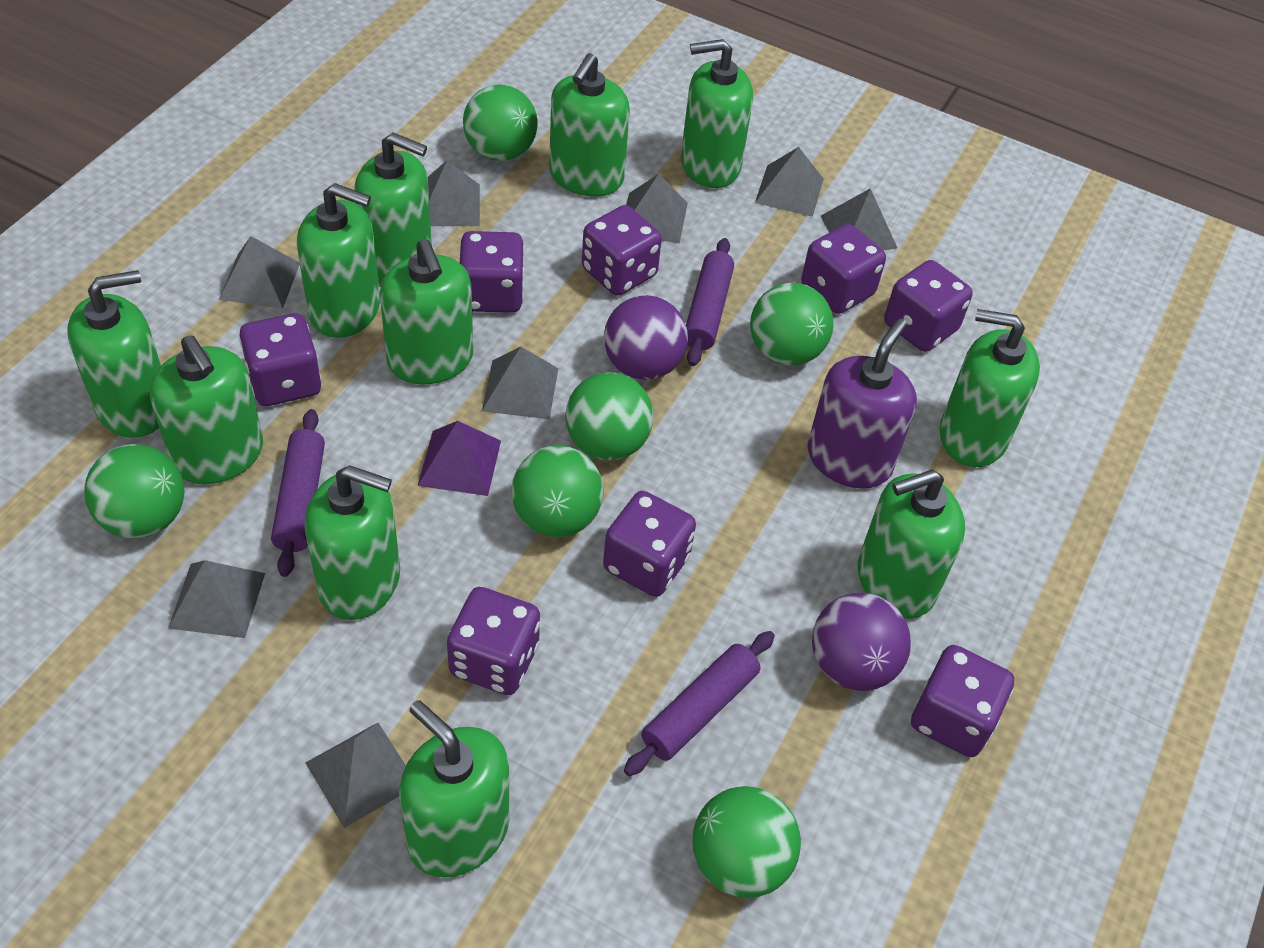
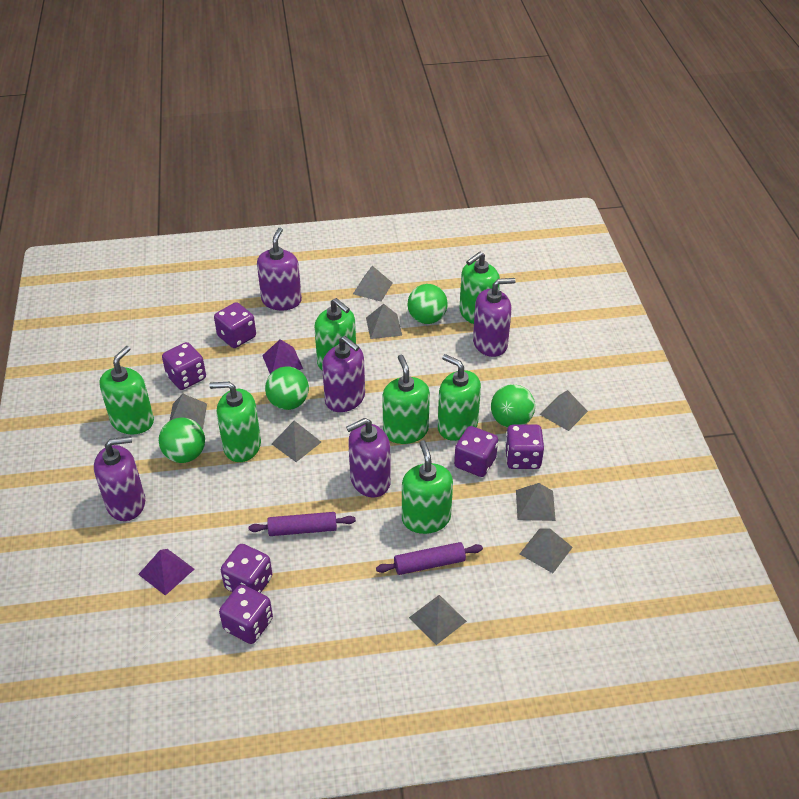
green ball: 6 -> 4
green soap dispenser: 11 -> 7
purple ball: 2 -> 0
purple dice: 8 -> 6
purple pyramid: 1 -> 2
purple rolling pin: 3 -> 2
purple soap dispenser: 1 -> 5

